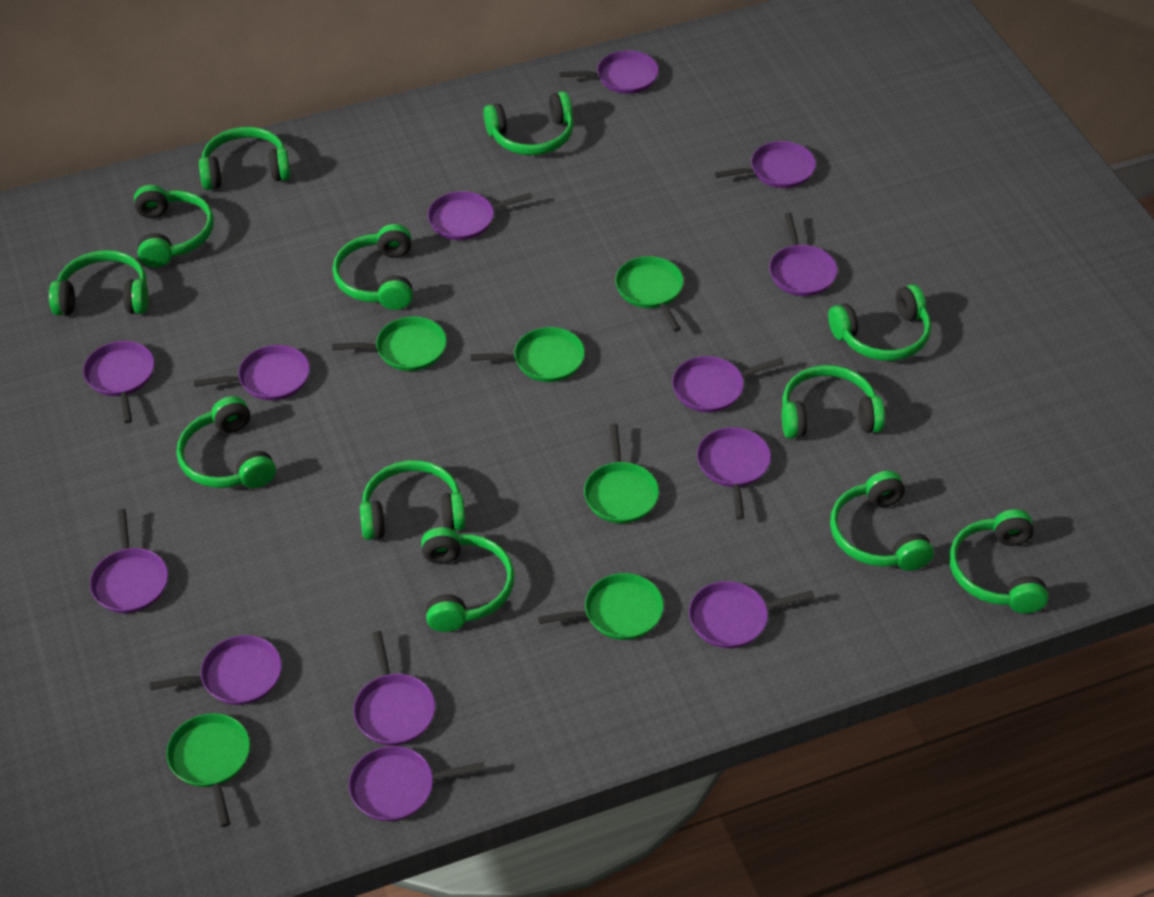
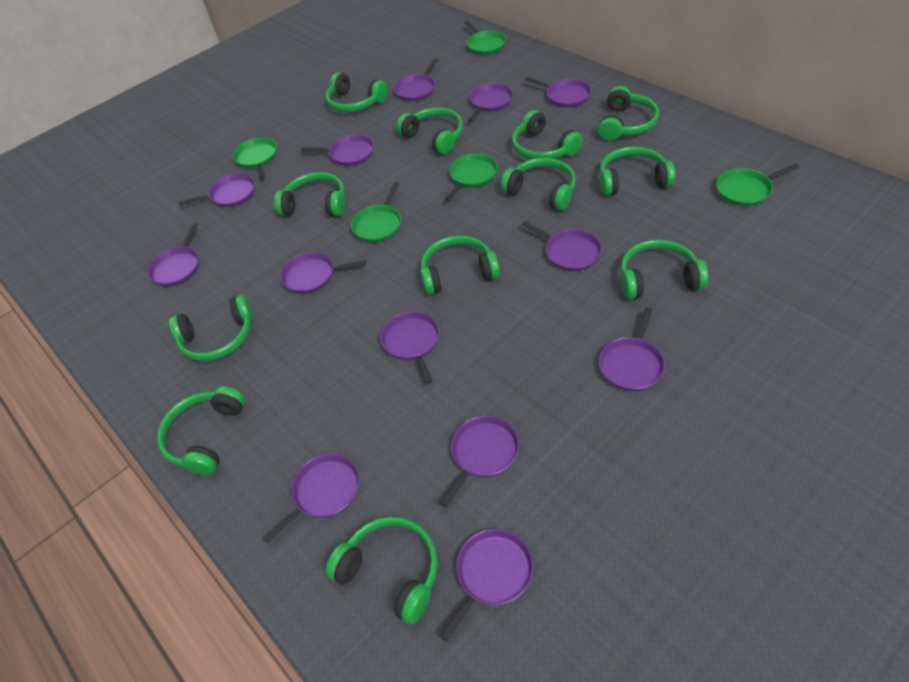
green pan: 6 -> 5

